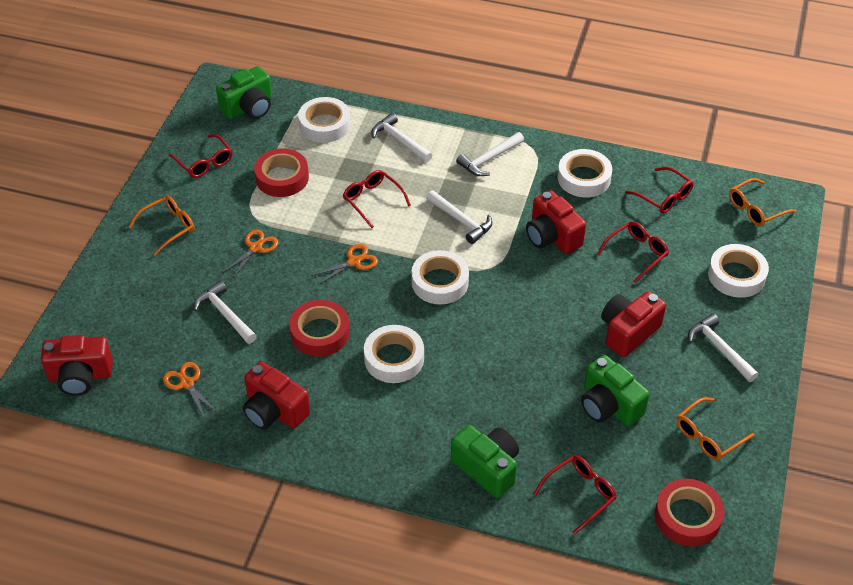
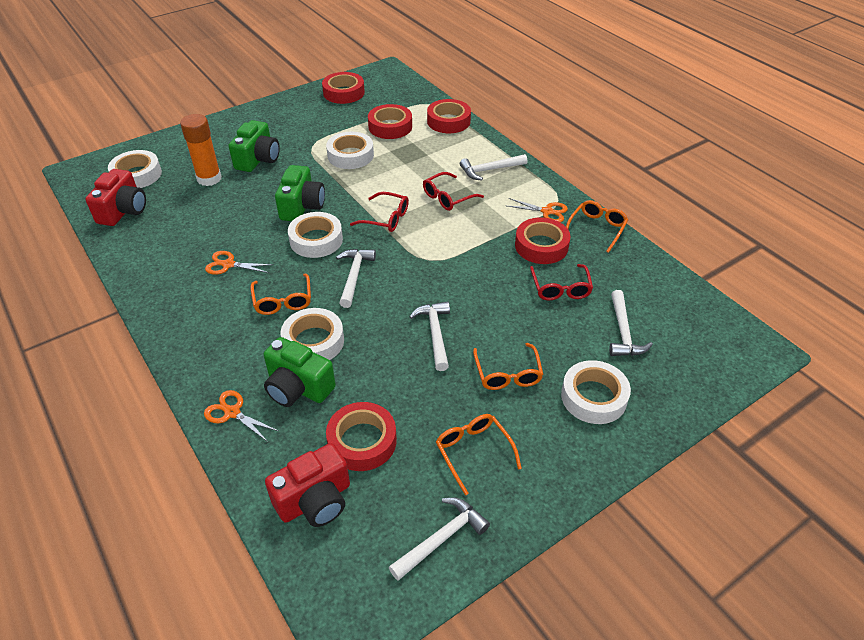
orange glasses: 3 -> 4
orange glue stick: 0 -> 1
red camera: 4 -> 2
red glasses: 5 -> 3
red tape: 3 -> 5

